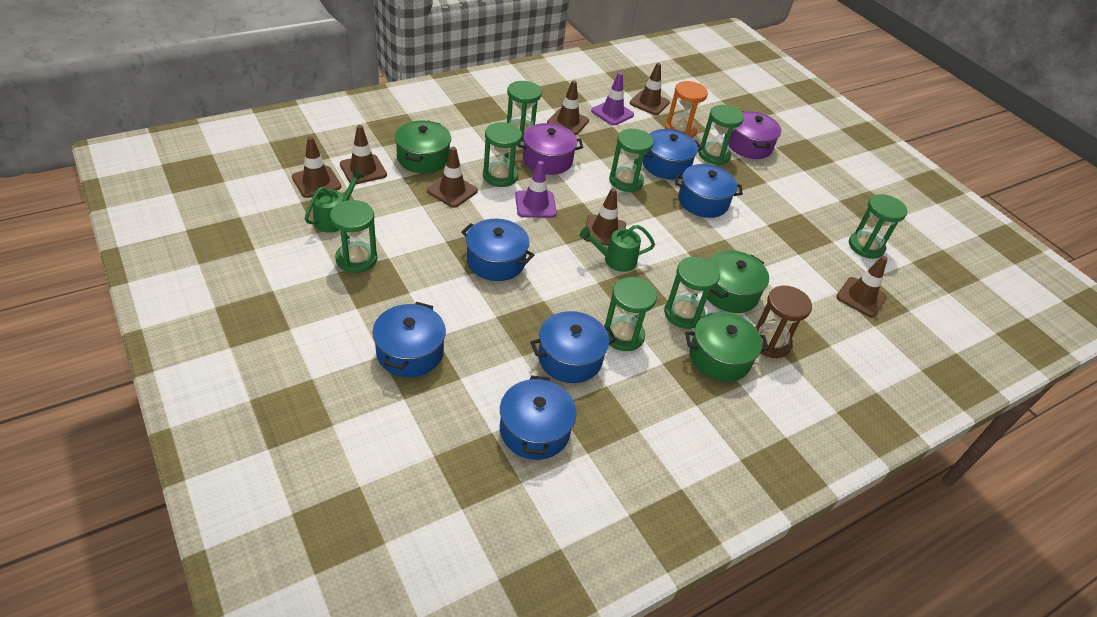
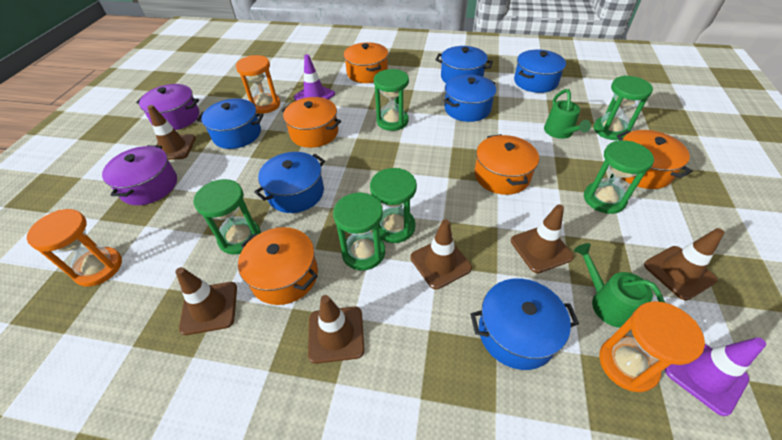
brown hourglass: 1 -> 0
brown traffic cone: 7 -> 6
green hourglass: 8 -> 6
green pot: 3 -> 0
orange hourglass: 1 -> 3
orange pot: 0 -> 5

